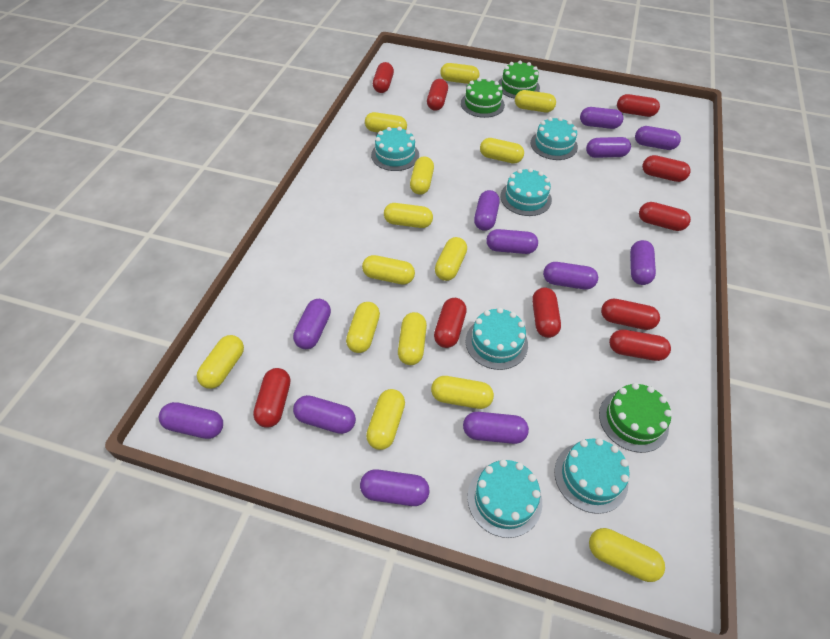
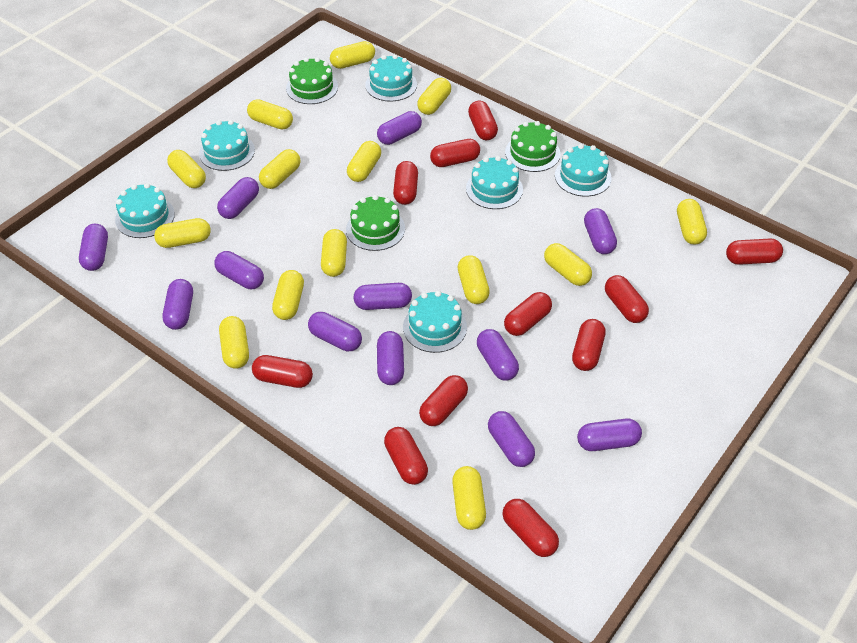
red capsule: 10 -> 11

